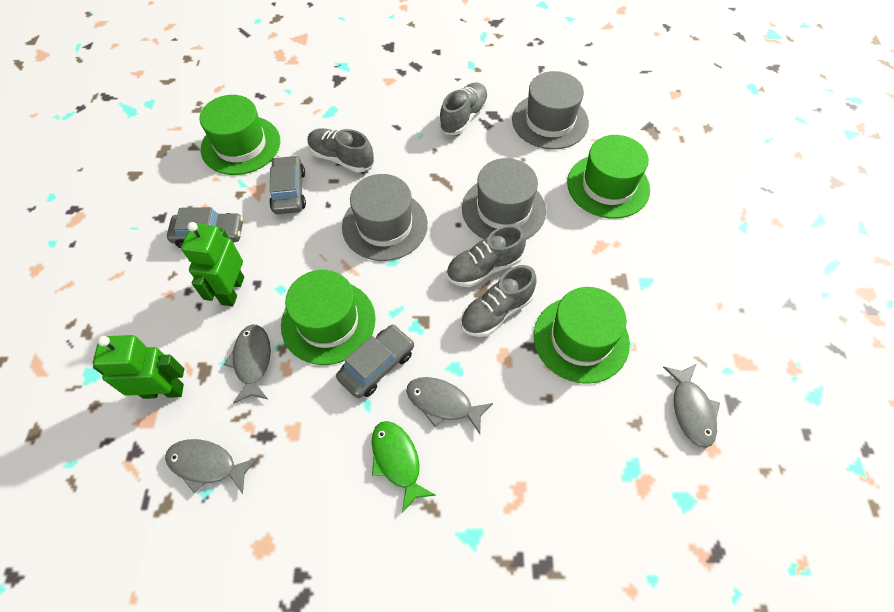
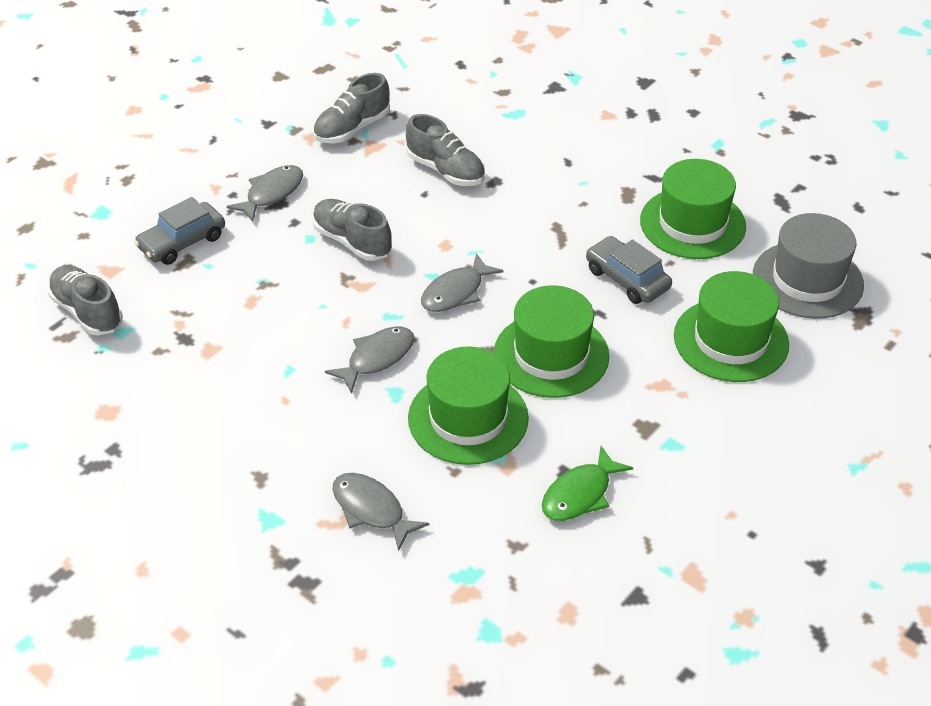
green robot: 2 -> 0
grey car: 3 -> 2
grey hat: 3 -> 1

